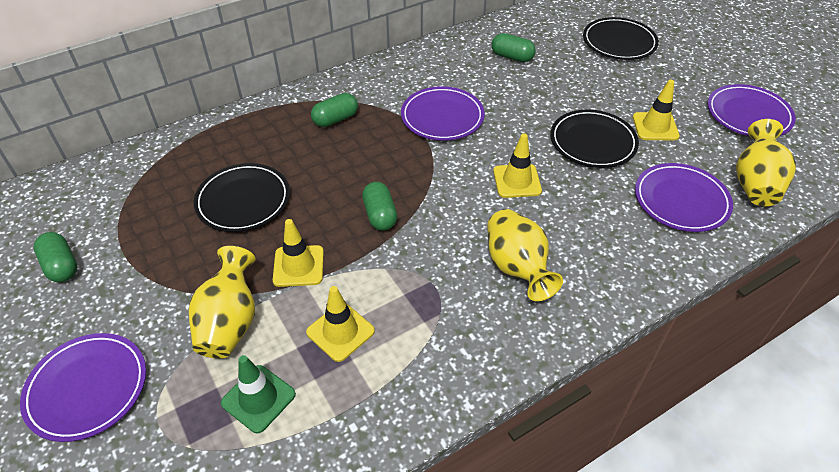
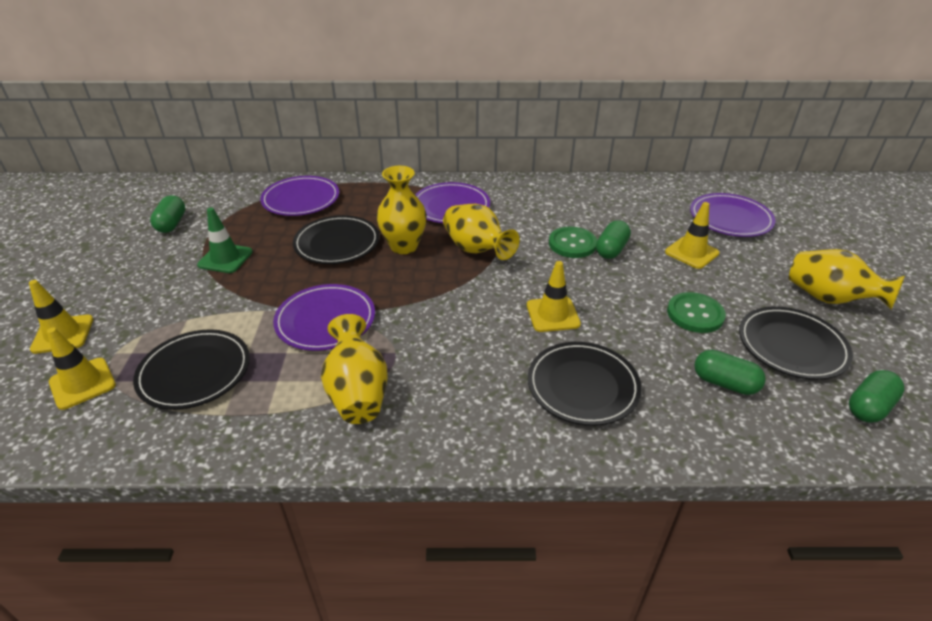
black plate: 3 -> 4
green button: 0 -> 2
yellow vase: 3 -> 4

